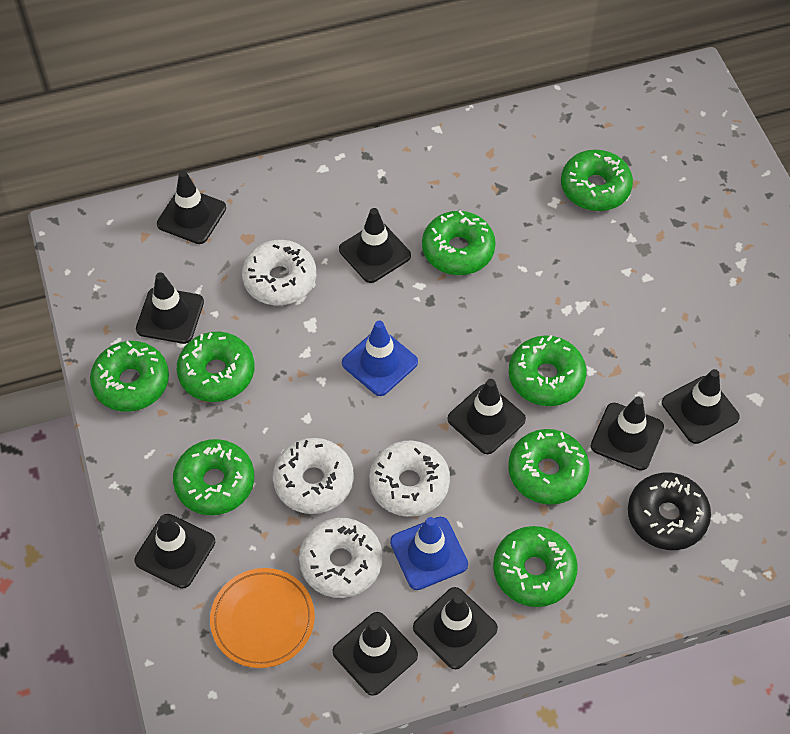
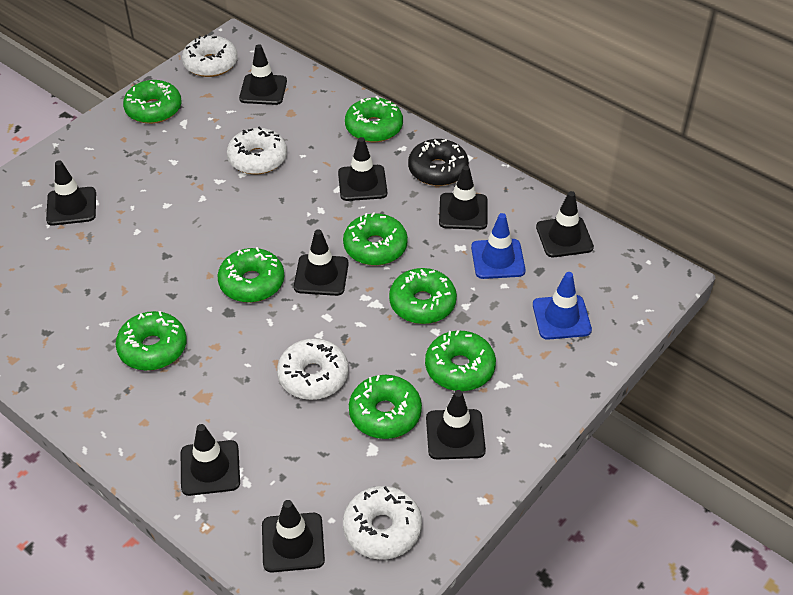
orange plate: 1 -> 0

